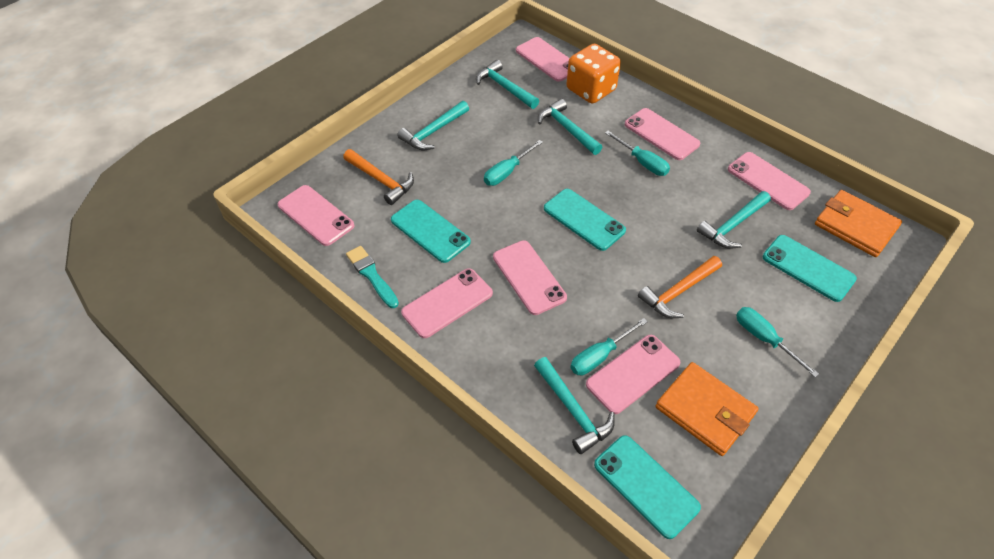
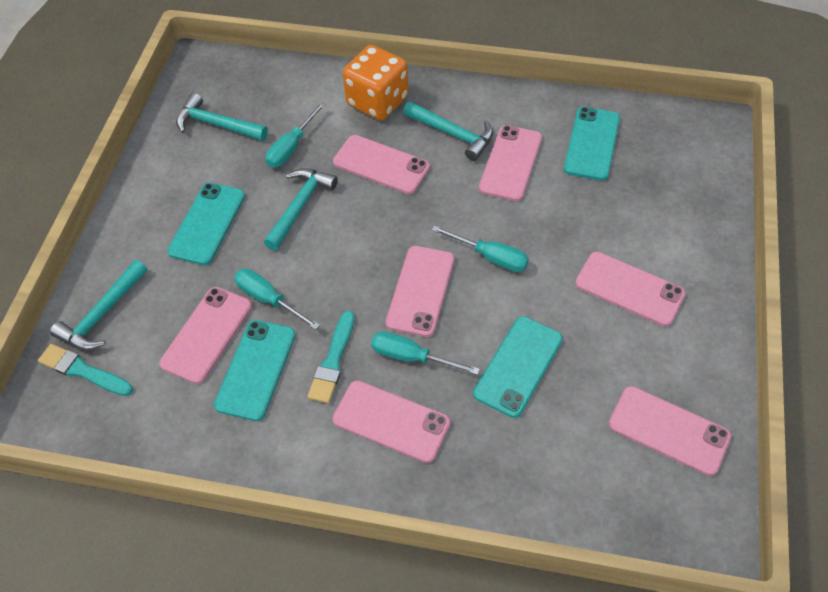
orange hammer: 2 -> 0
orange wallet: 2 -> 0
turquoise brush: 1 -> 2
turquoise hammer: 5 -> 4

